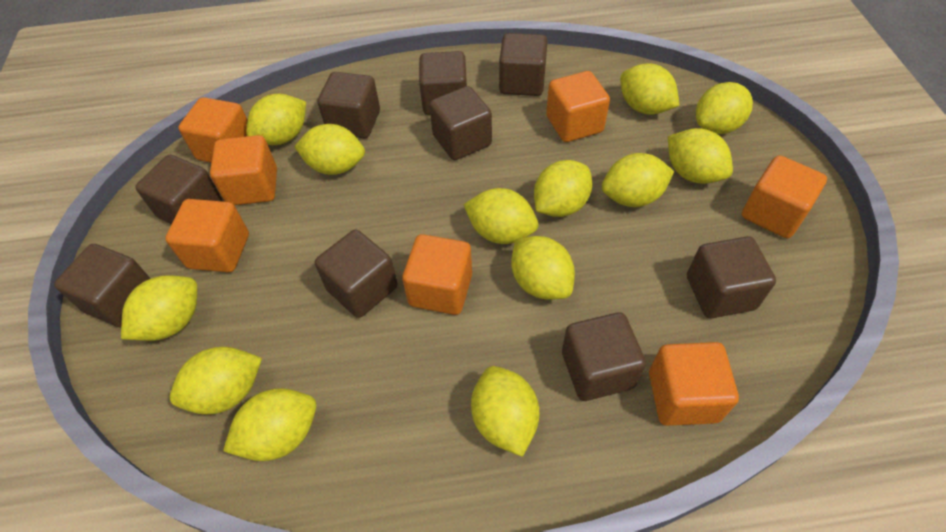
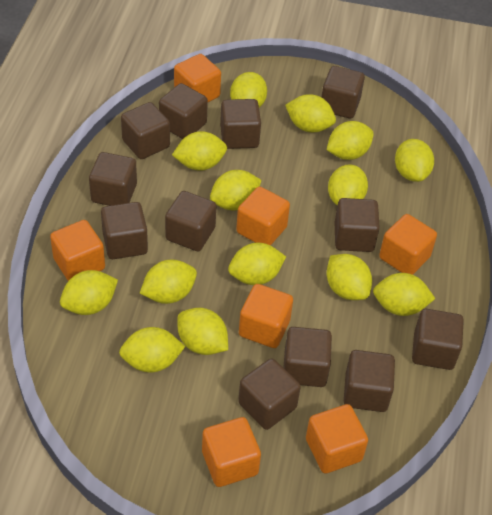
brown cube: 9 -> 12
yellow lemon: 13 -> 14

